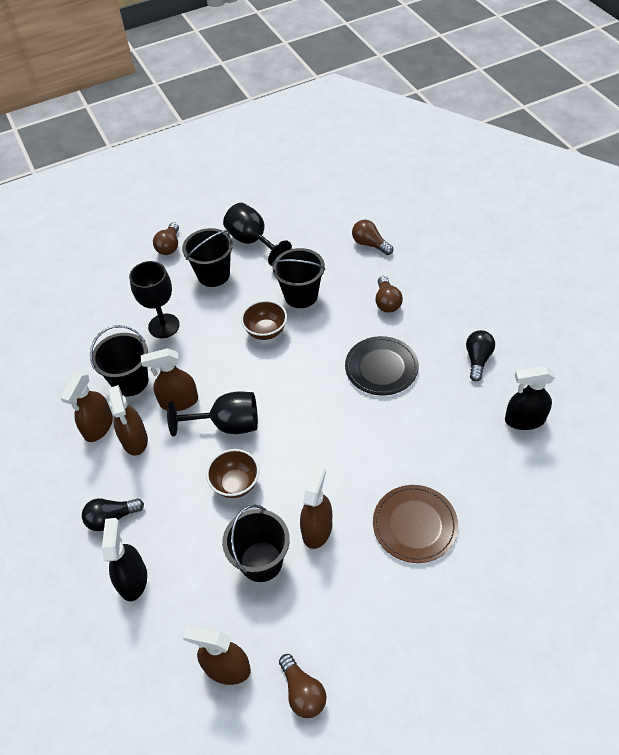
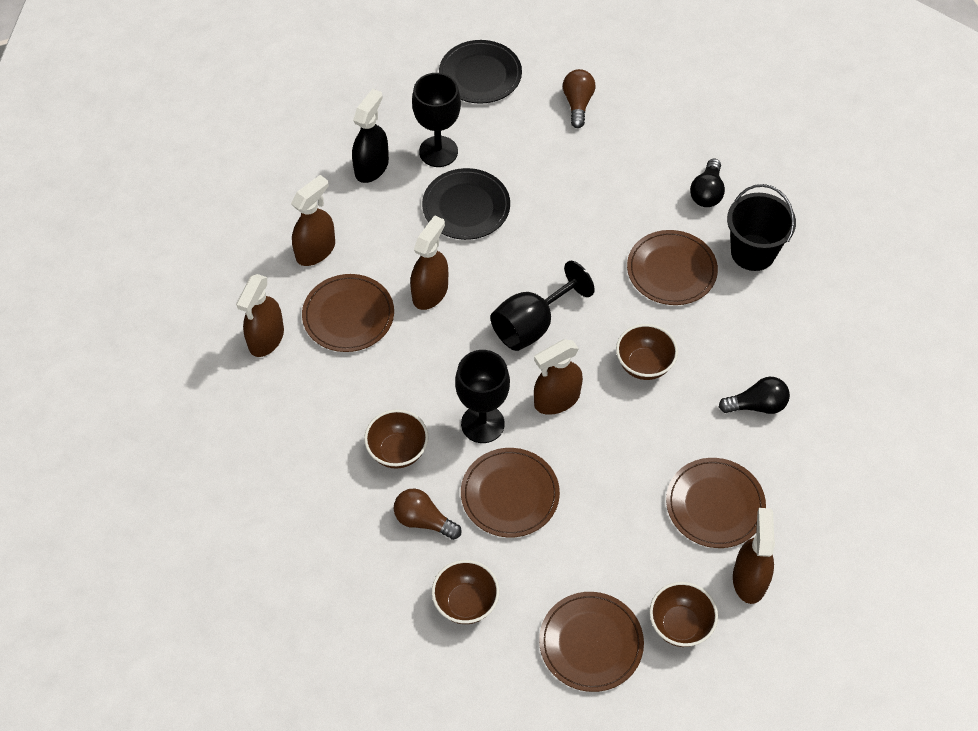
black bucket: 4 -> 1
black plate: 1 -> 2
black spray bottle: 2 -> 1
brown bowl: 2 -> 4
brown light bulb: 4 -> 2
brown plate: 1 -> 5

